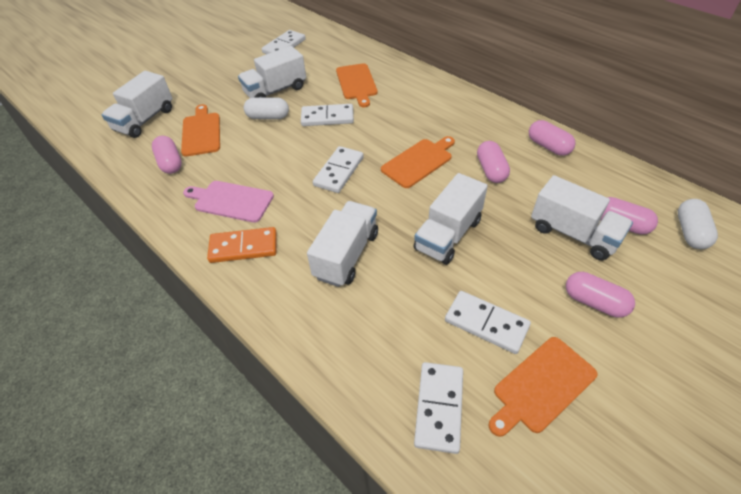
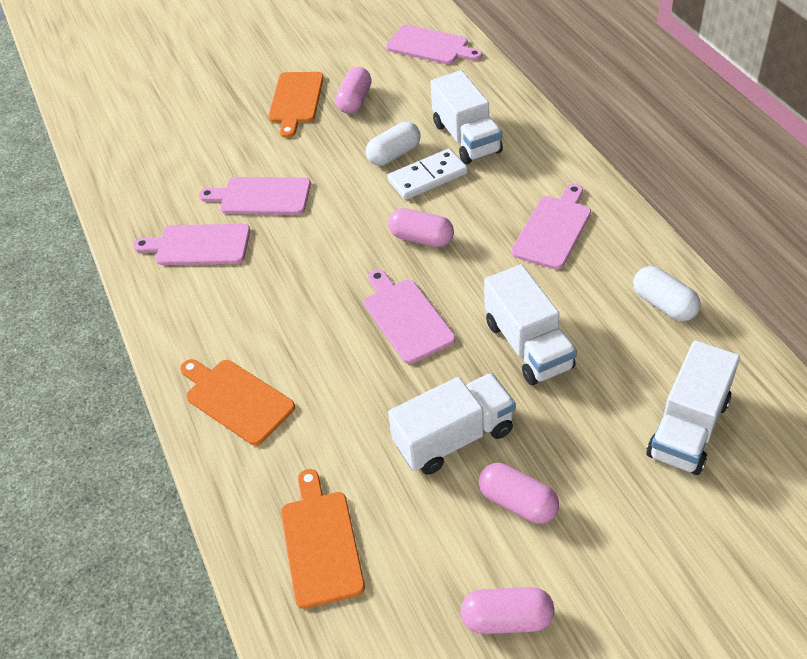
orange cutting board: 4 -> 3
orange domino: 1 -> 0
pink capsule: 5 -> 4
pink cutting board: 1 -> 5
white domino: 5 -> 1
white truck: 5 -> 4

